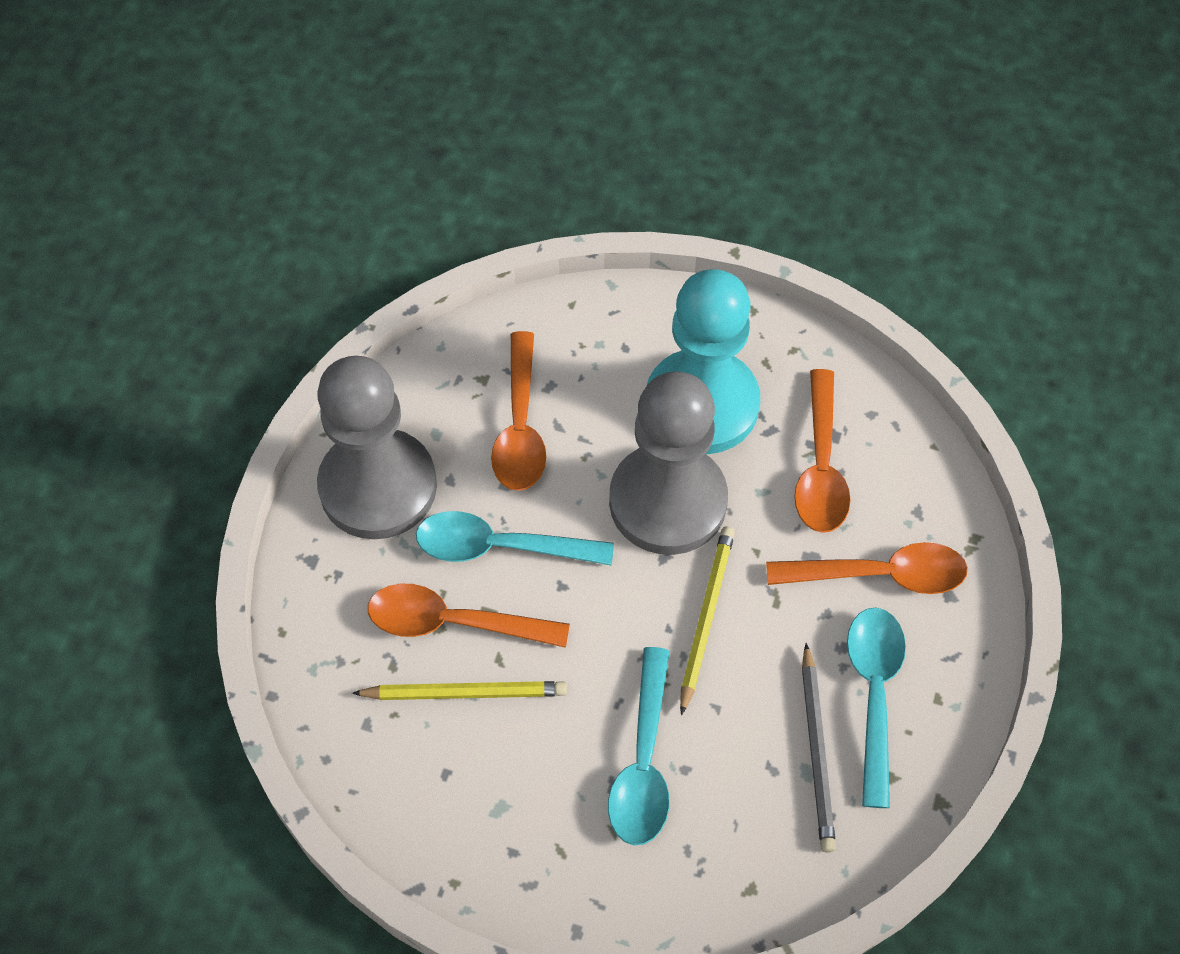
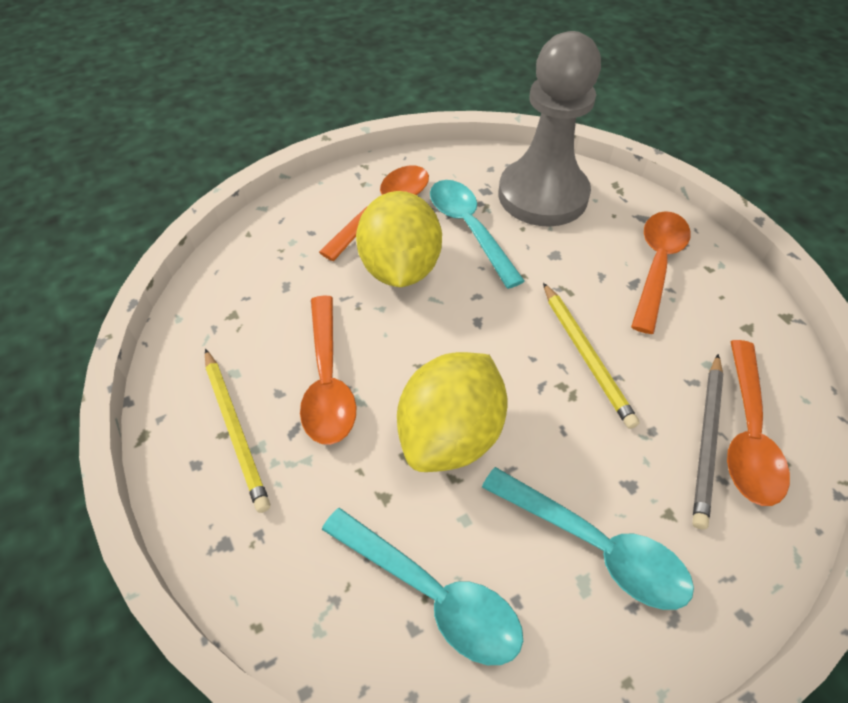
grey pawn: 2 -> 1
turquoise pawn: 1 -> 0
yellow lemon: 0 -> 2

